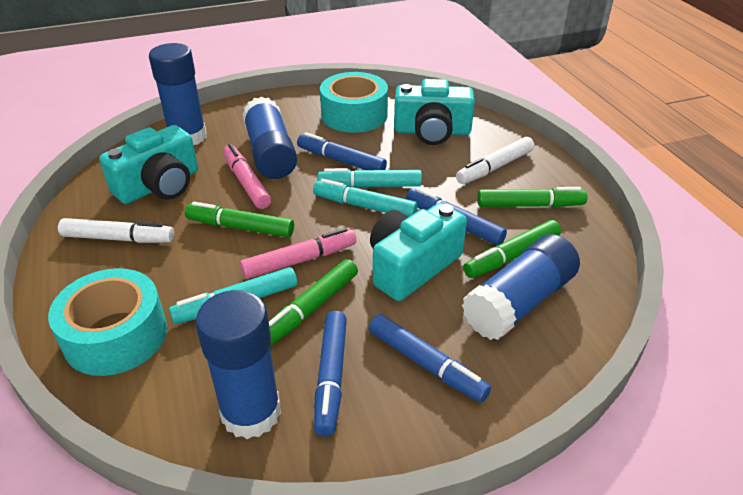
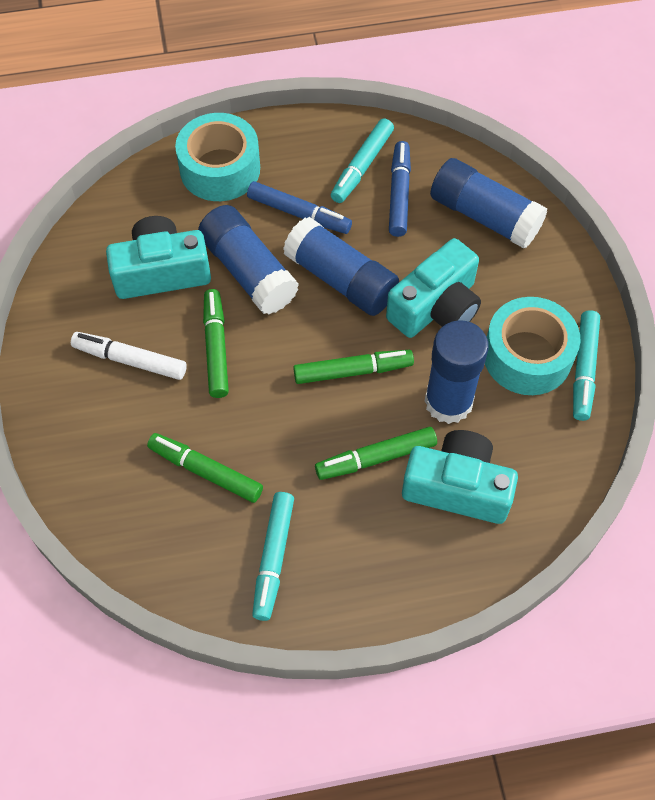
blue marker: 4 -> 2
pink marker: 2 -> 0
white marker: 2 -> 1

